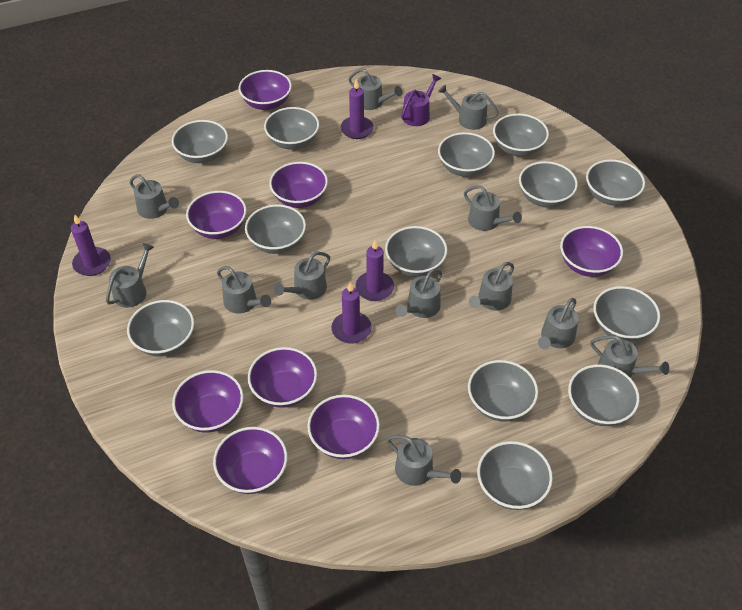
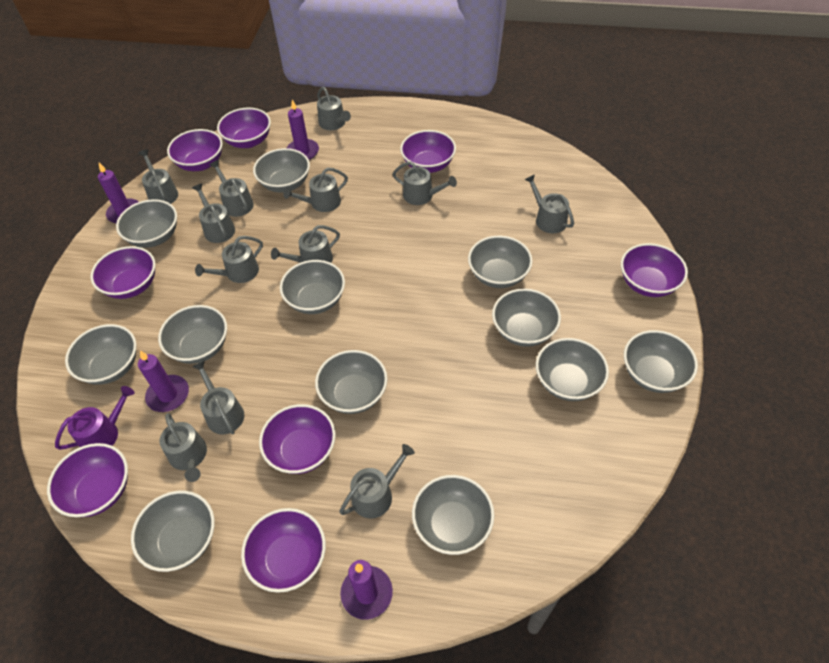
grey bowl: 13 -> 12

